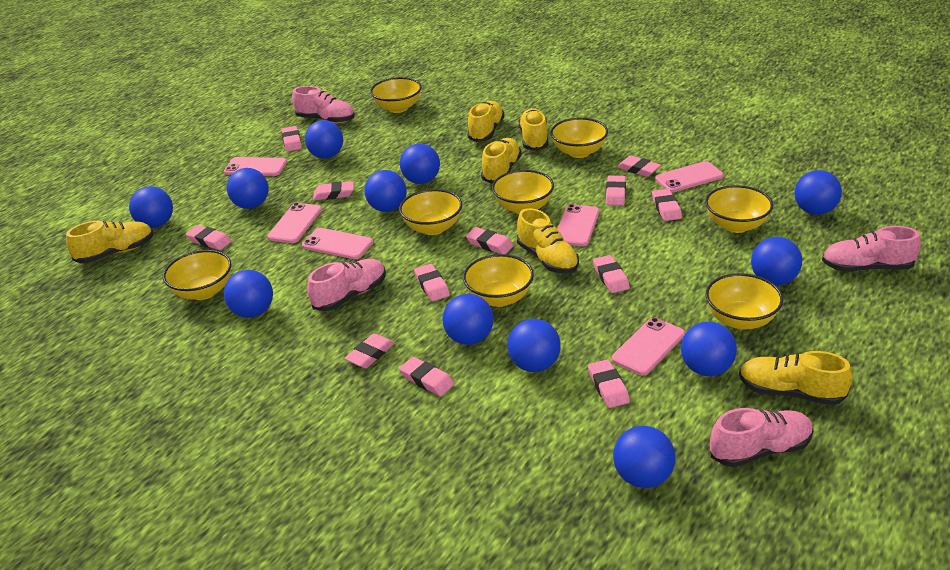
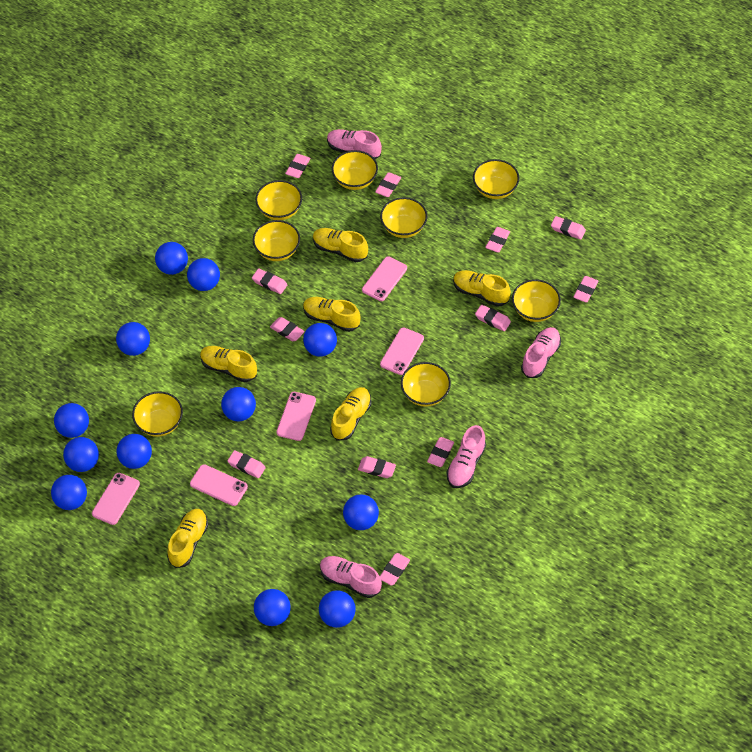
pink phone: 6 -> 5

